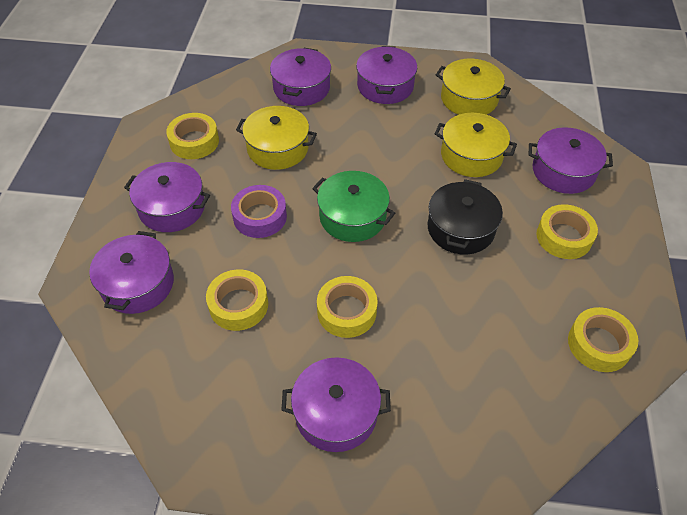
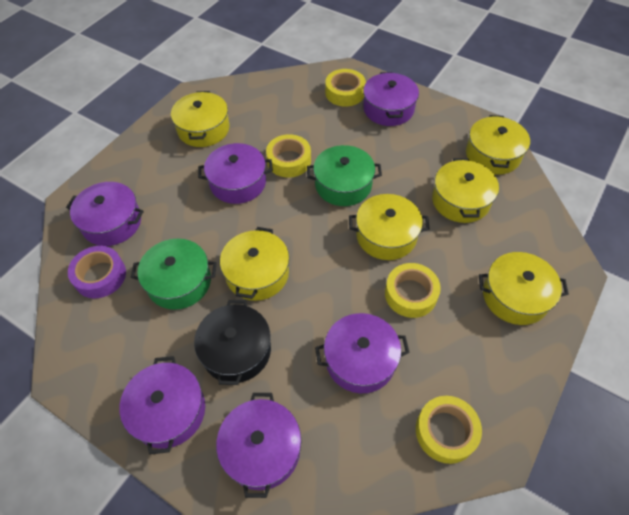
green pot: 1 -> 2
yellow pot: 3 -> 6
yellow tape: 5 -> 4

